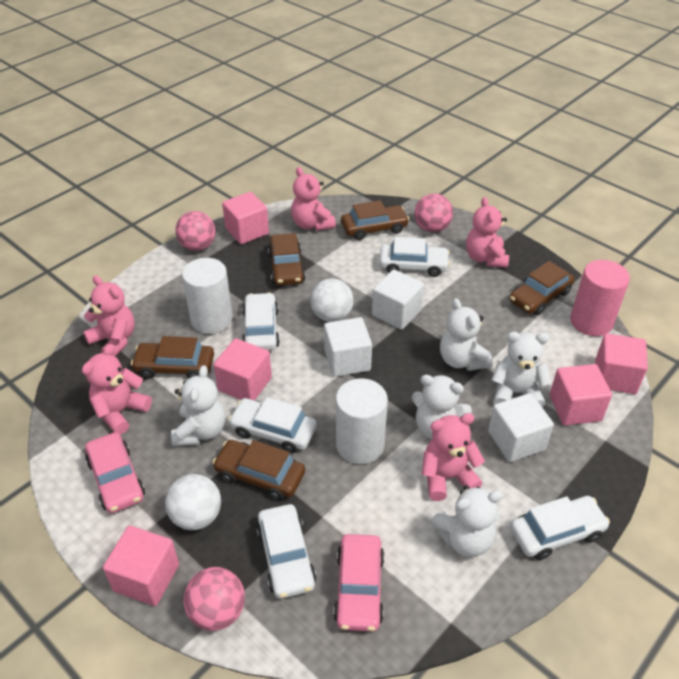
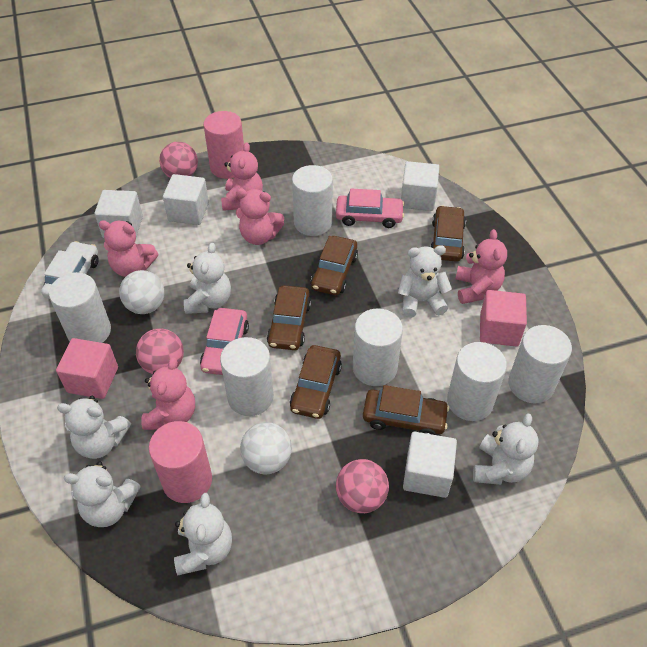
pink cube: 5 -> 2
pink cylinder: 1 -> 2
white car: 5 -> 1
white cube: 3 -> 4
white cylinder: 2 -> 6
white teddy bear: 5 -> 6

